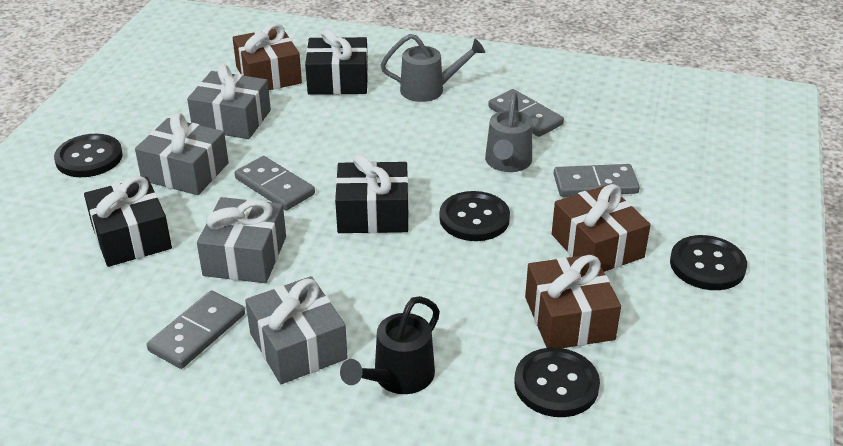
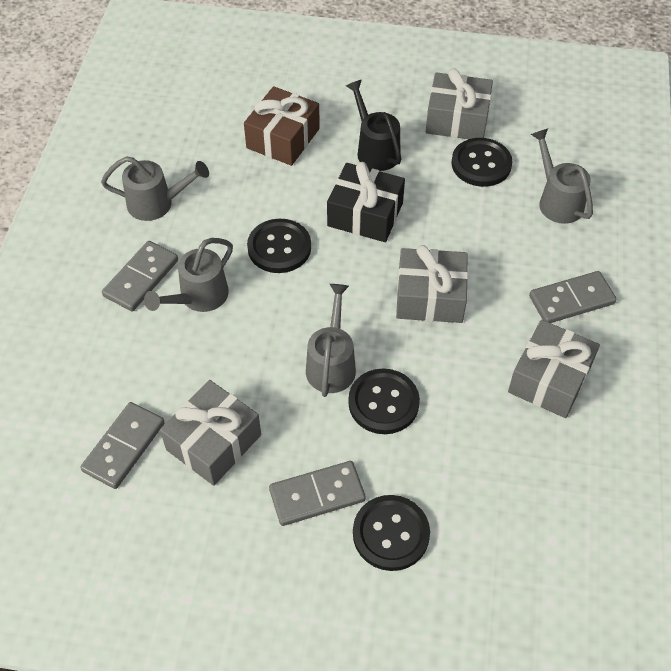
black gift: 3 -> 1
brown gift: 3 -> 1
grey watering can: 2 -> 4

